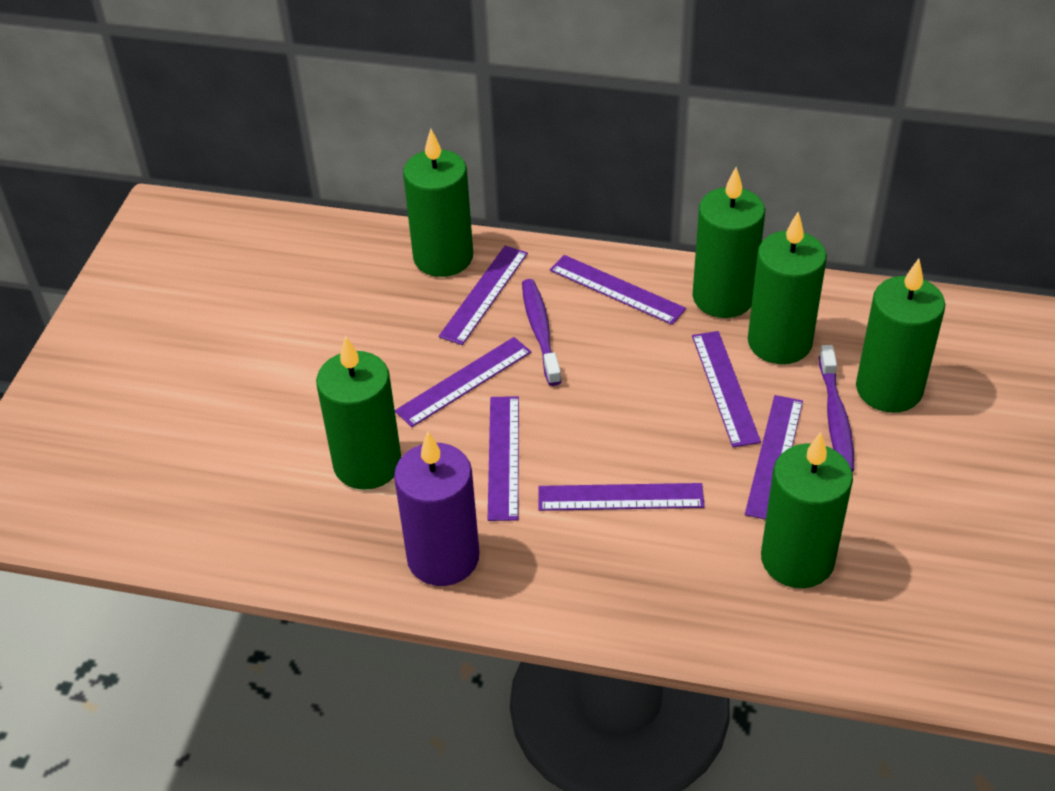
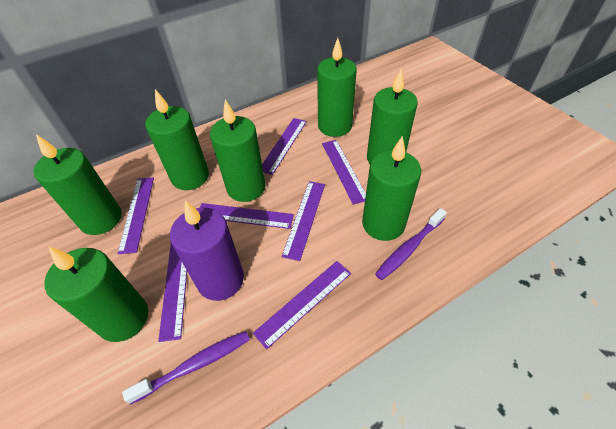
green candle: 6 -> 7

